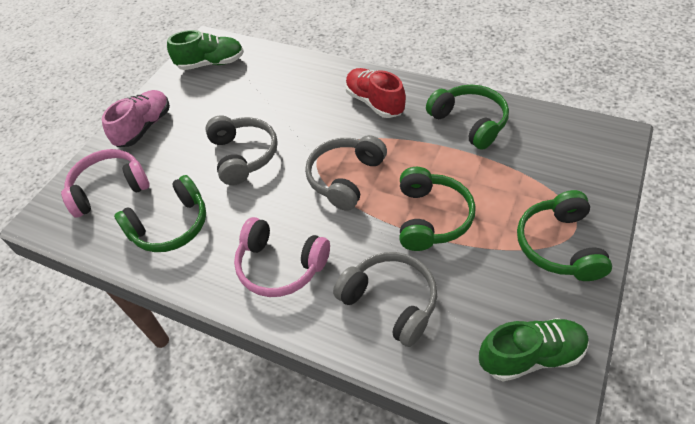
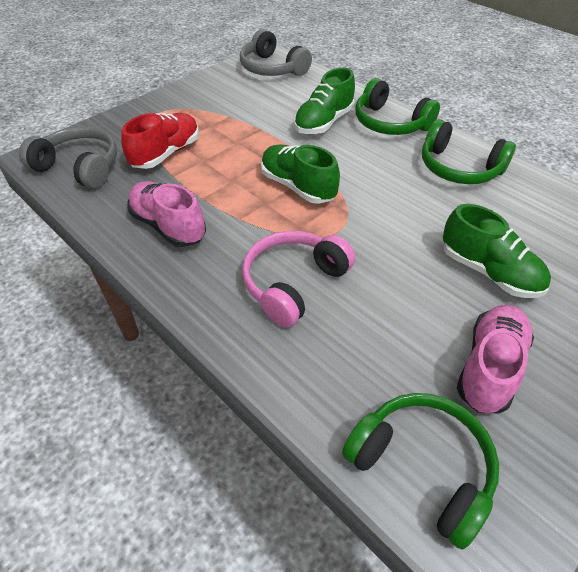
green headphones: 4 -> 3
green shoe: 2 -> 3
grey headphones: 3 -> 2
pink headphones: 2 -> 1
pink shoe: 1 -> 2

